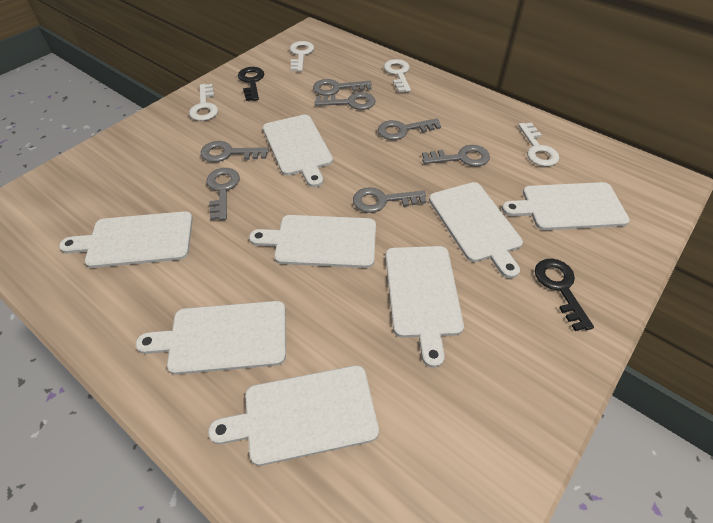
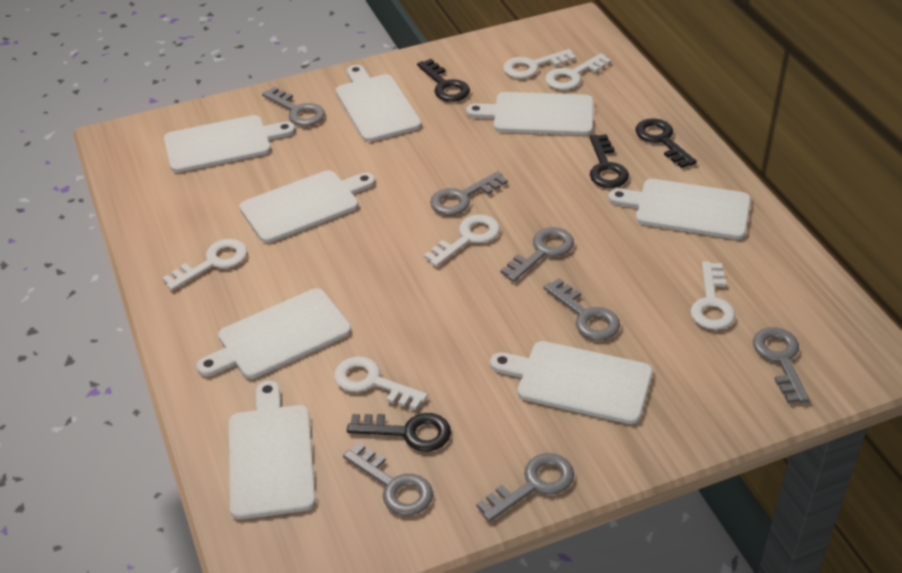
black key: 2 -> 4
white key: 4 -> 6

